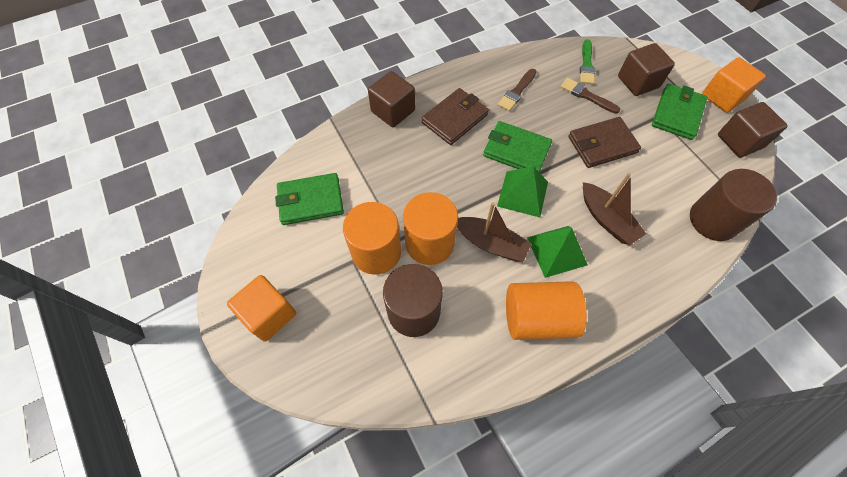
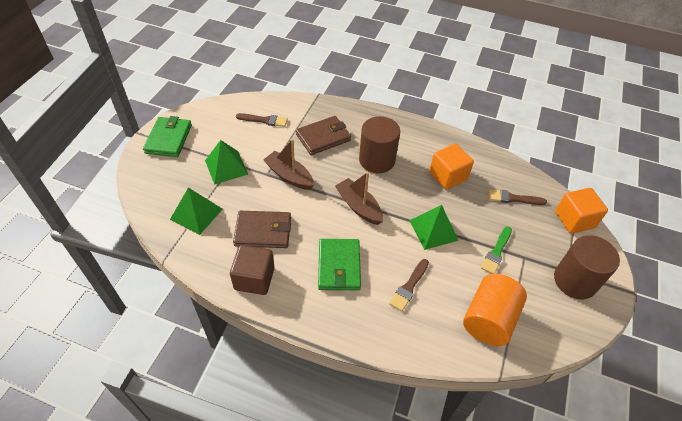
brown brush: 2 -> 3
brown cube: 3 -> 1
green pyramid: 2 -> 3
green wallet: 3 -> 2
orange cylinder: 3 -> 1

